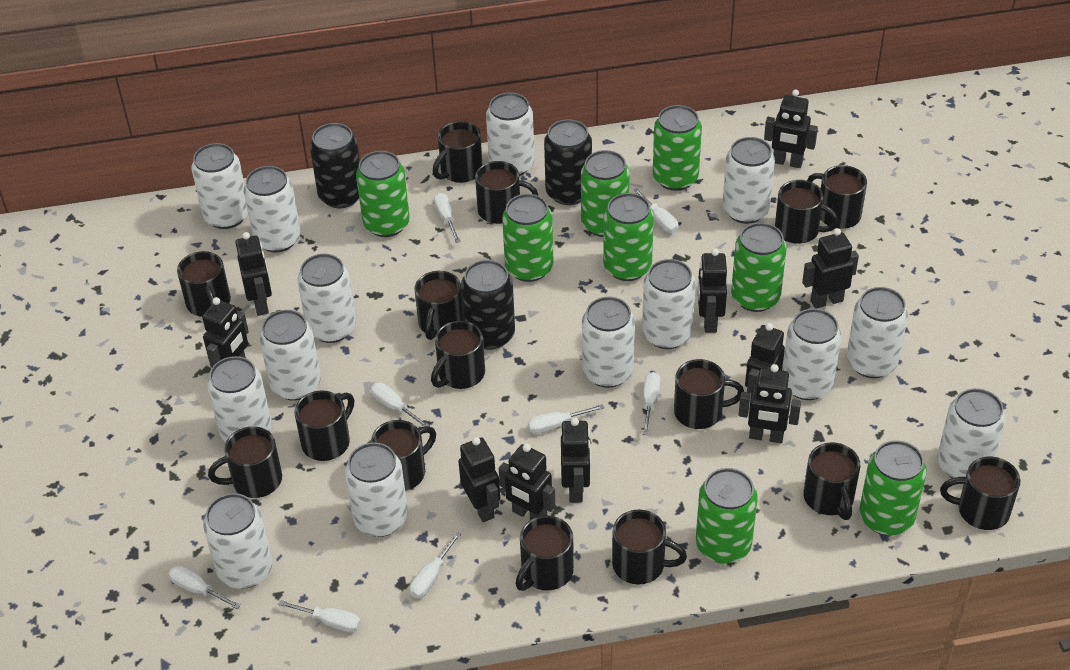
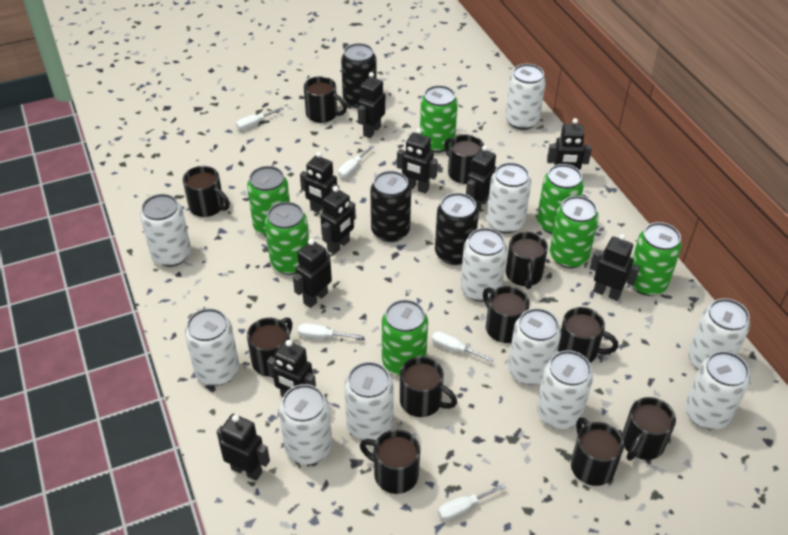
black mug: 15 -> 11
green can: 8 -> 7
white can: 14 -> 11
white screwdriver: 8 -> 5

